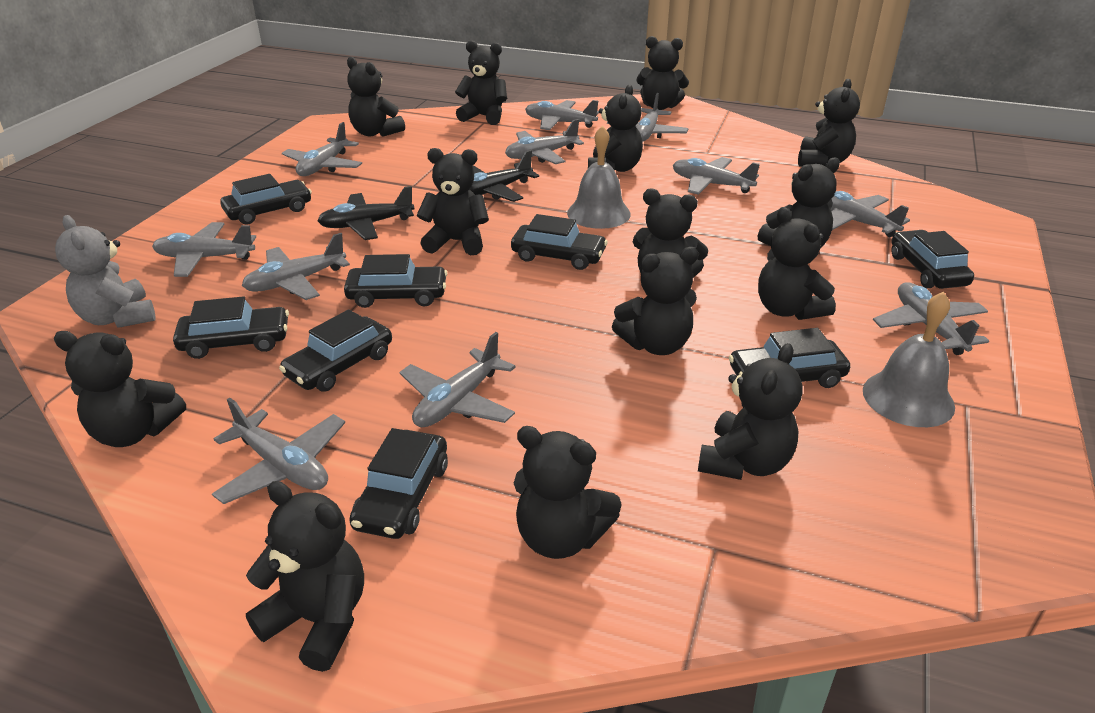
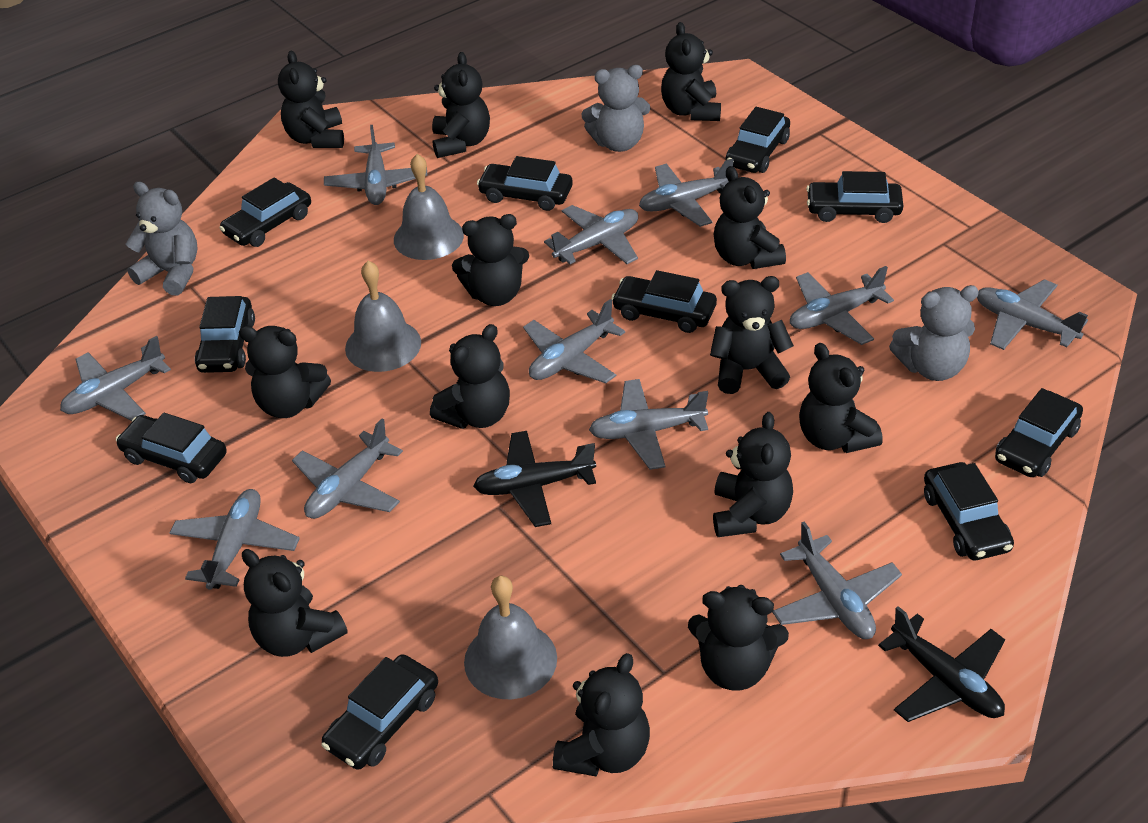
black car: 8 -> 10
black teddy bear: 14 -> 13
grey bell: 2 -> 3
grey teddy bear: 1 -> 3

